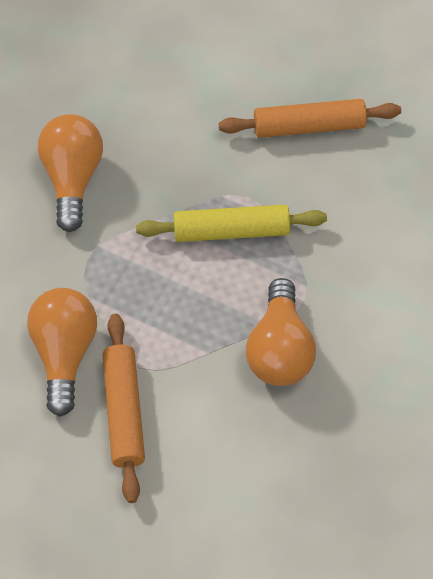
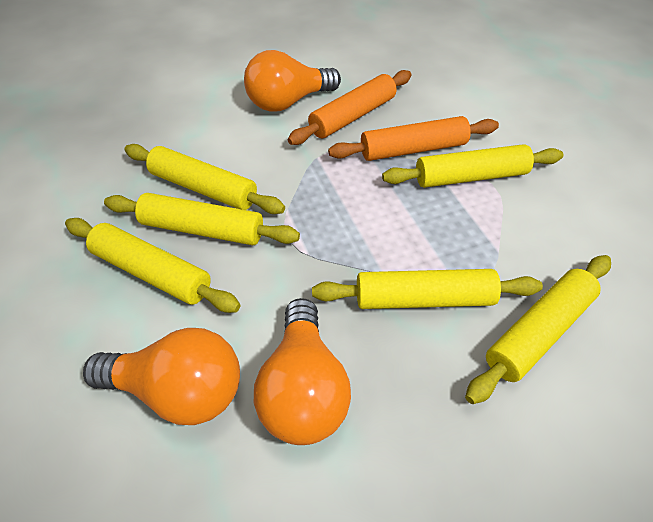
yellow rolling pin: 1 -> 6

